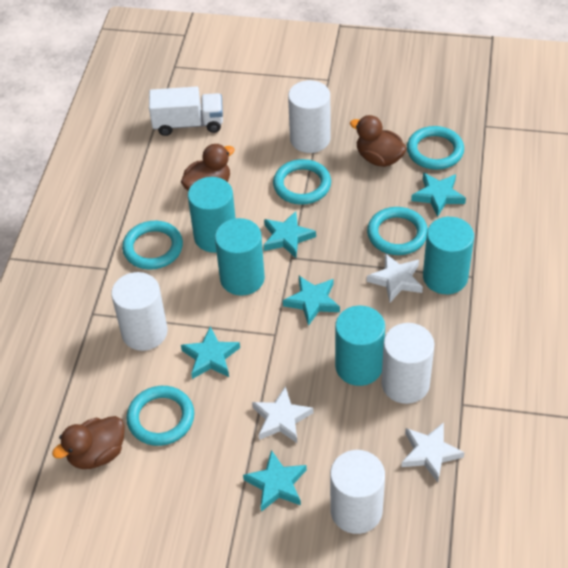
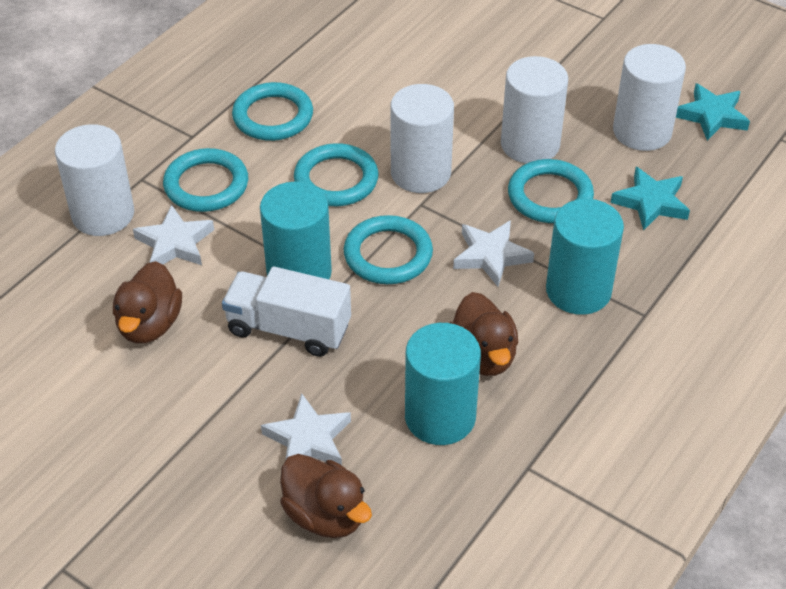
turquoise cylinder: 4 -> 3
turquoise star: 5 -> 2

